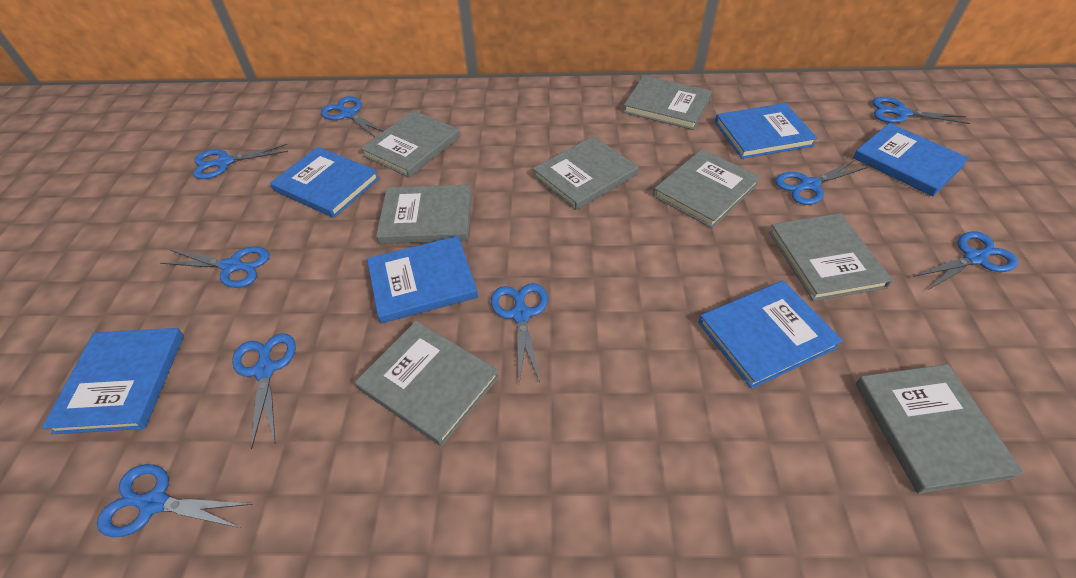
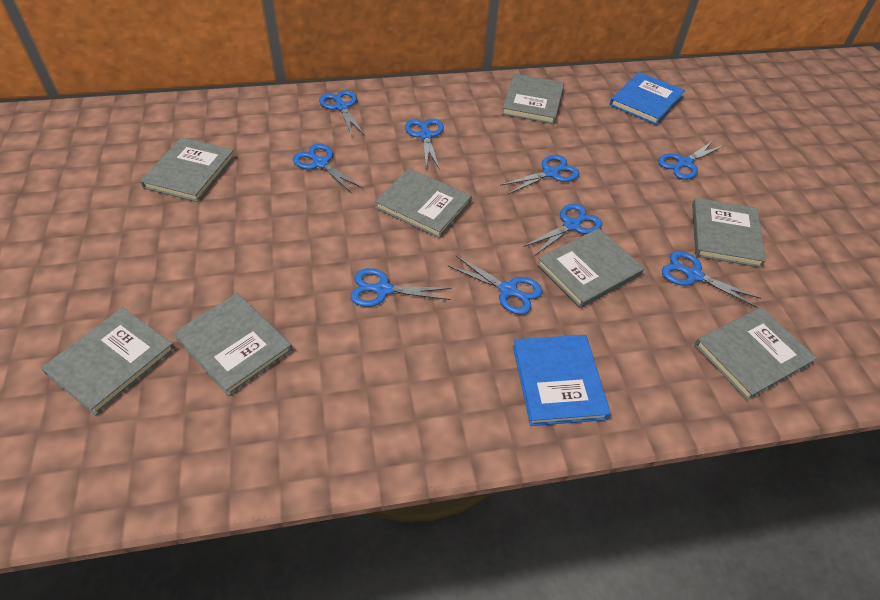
blue book: 6 -> 2

